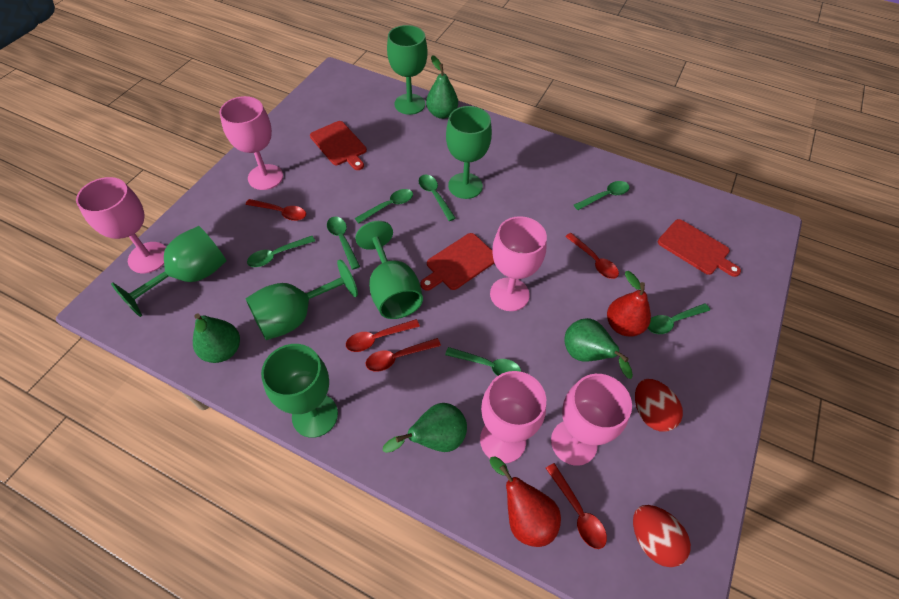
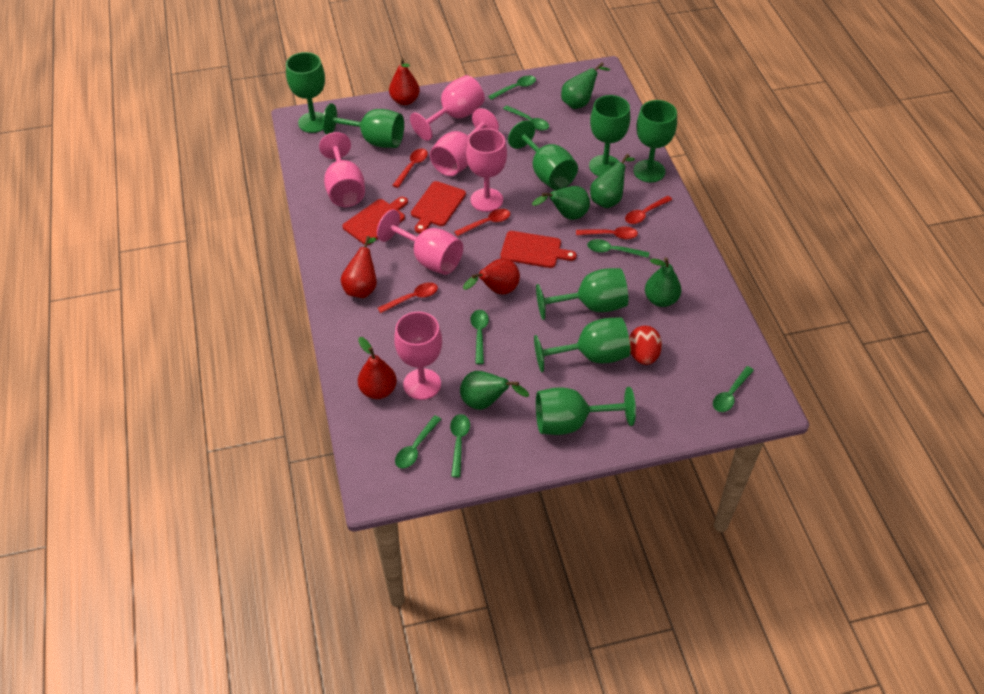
green goblet: 6 -> 8
green pear: 4 -> 5
pink goblet: 5 -> 6
red egg: 2 -> 1
red pear: 2 -> 4

